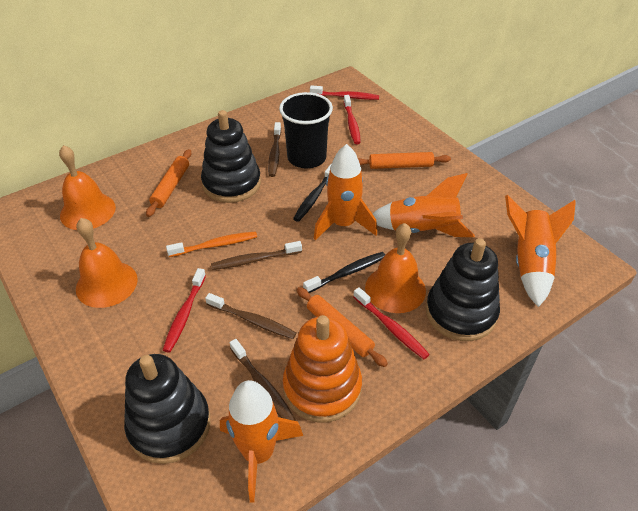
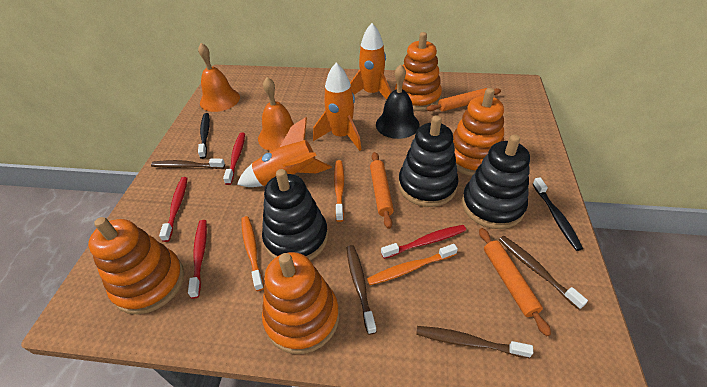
black bell: 0 -> 1
black cup: 1 -> 0
orange bell: 3 -> 2
orange rocket: 4 -> 3
orange stacking toy: 1 -> 4
orange toothbrush: 1 -> 3

